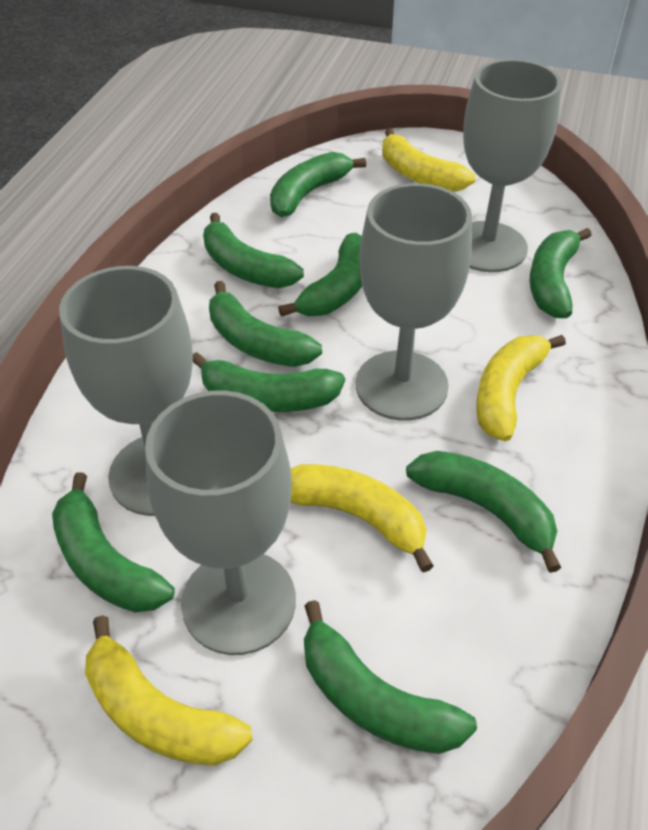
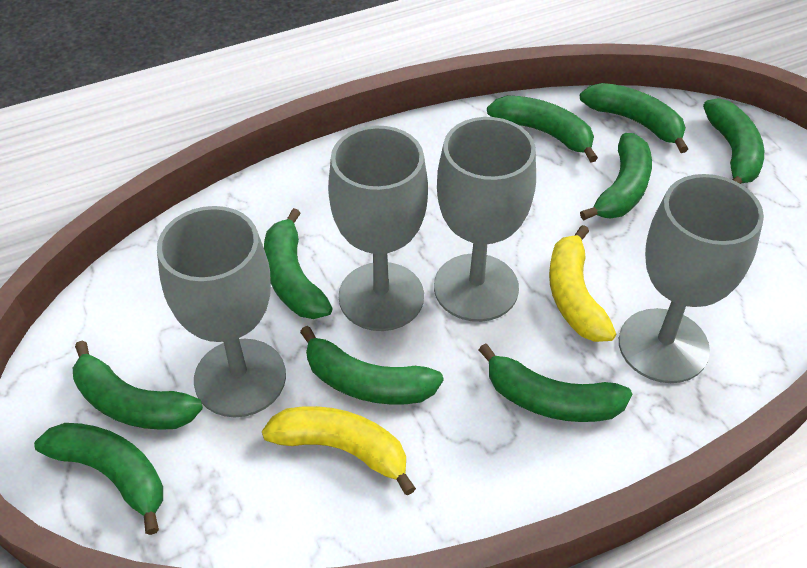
yellow banana: 4 -> 2

